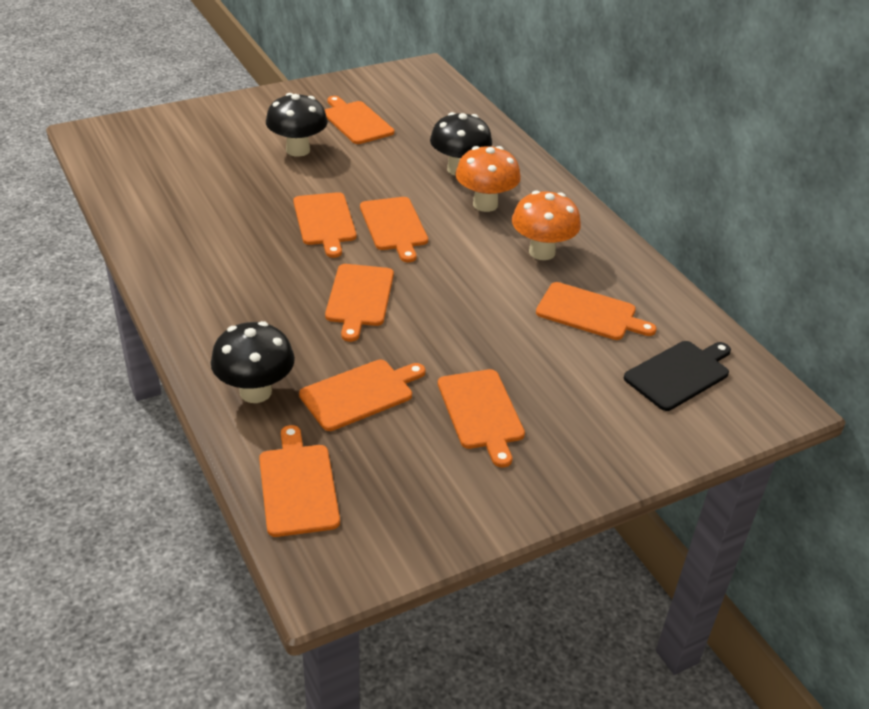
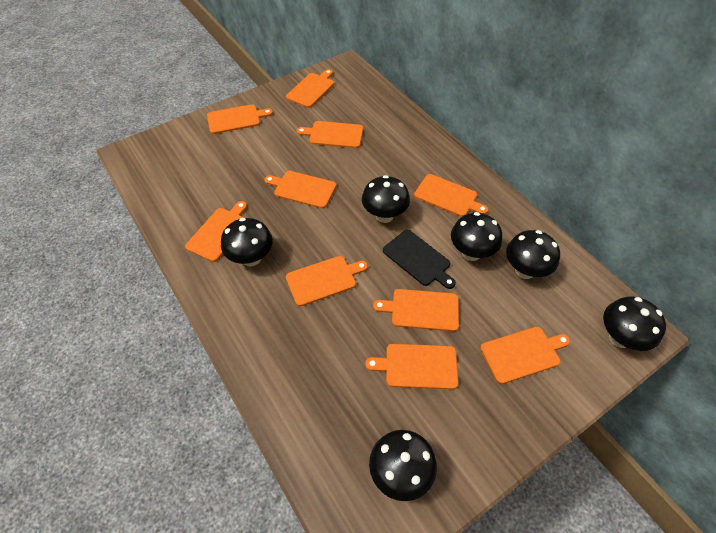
black mushroom: 3 -> 6
orange cutting board: 8 -> 10
orange mushroom: 2 -> 0

